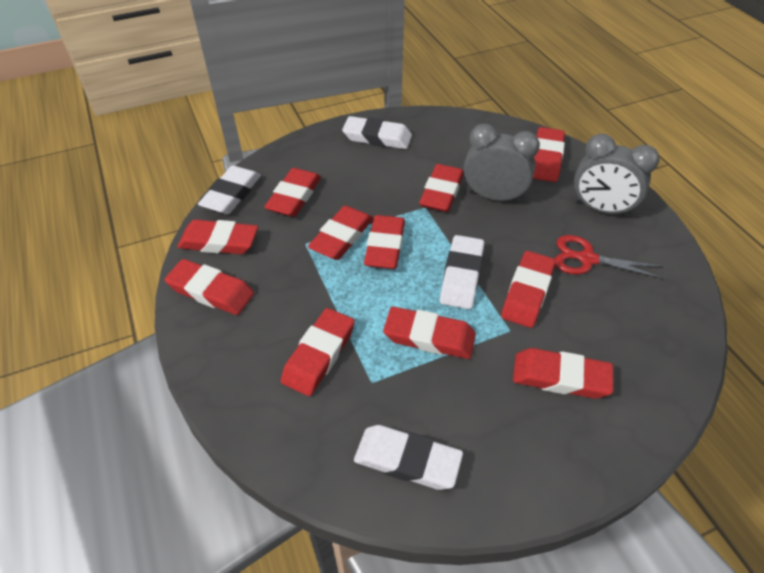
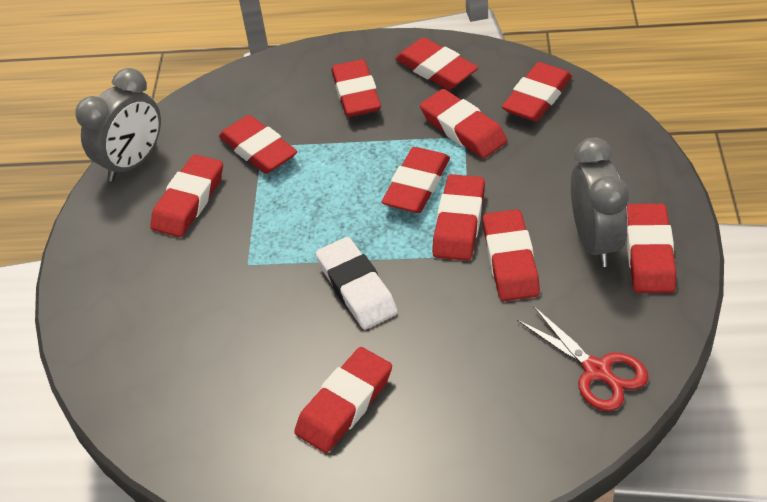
white eraser: 4 -> 1

